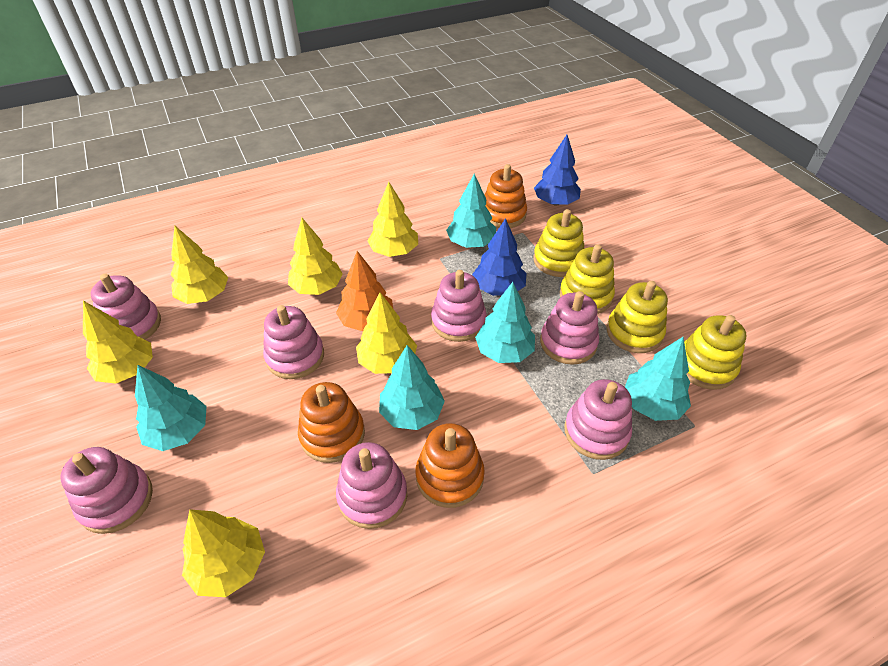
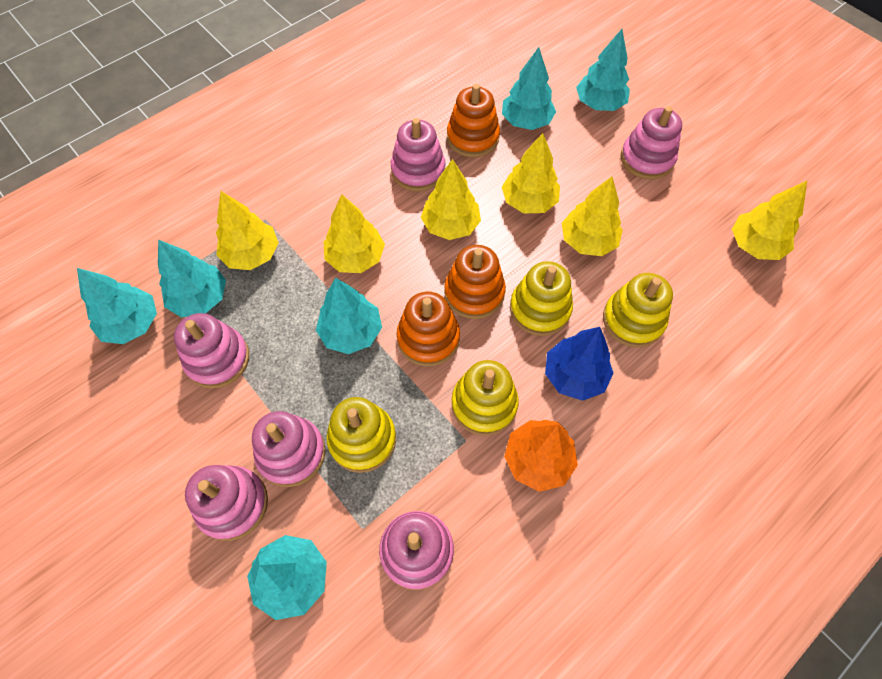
blue tree: 2 -> 1
pink stacking toy: 7 -> 6
turquoise tree: 5 -> 6

